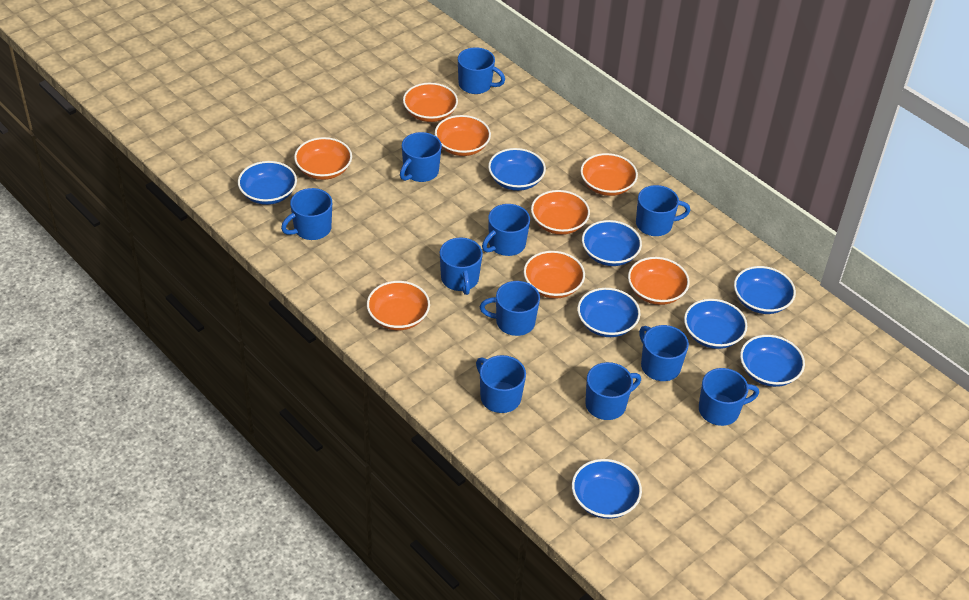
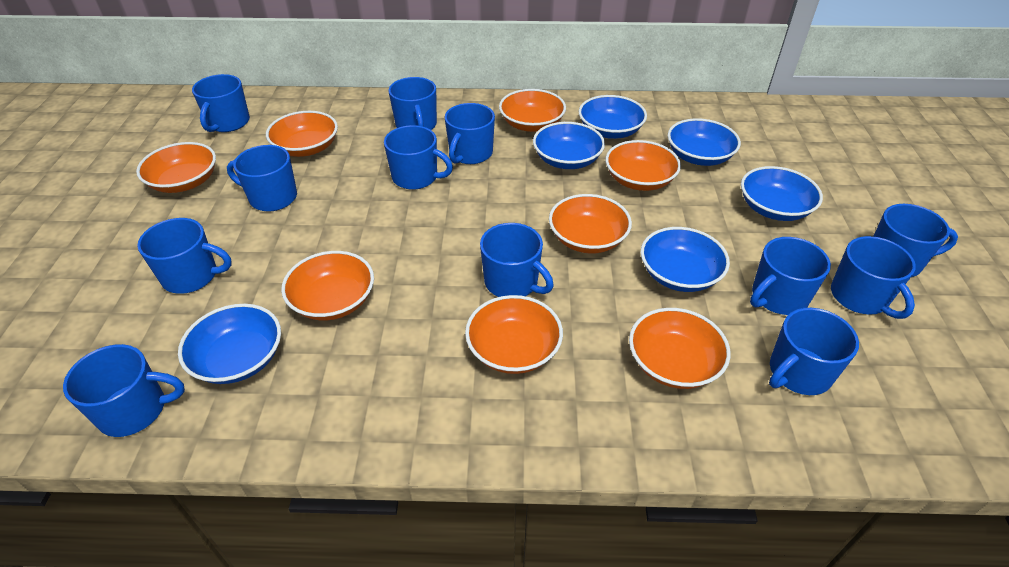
blue bowl: 8 -> 6
blue mug: 11 -> 12

